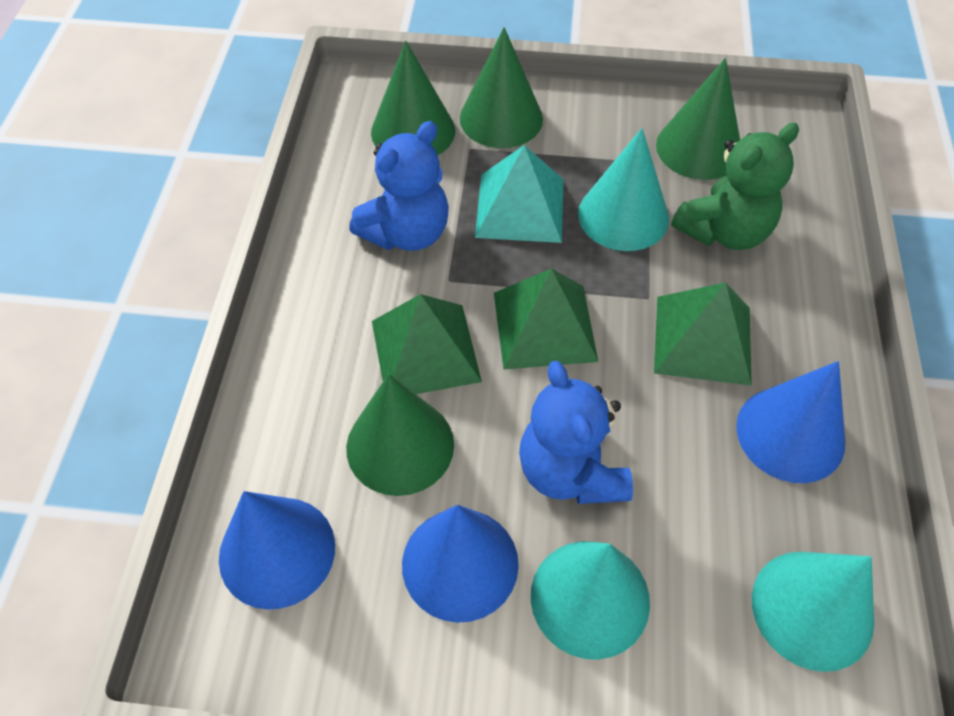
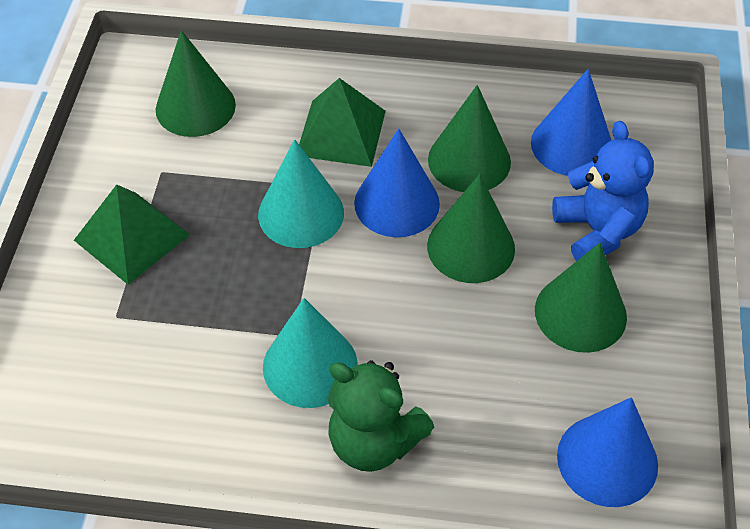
blue teddy bear: 2 -> 1
green pyramid: 3 -> 2
turquoise cone: 3 -> 2
turquoise pyramid: 1 -> 0

